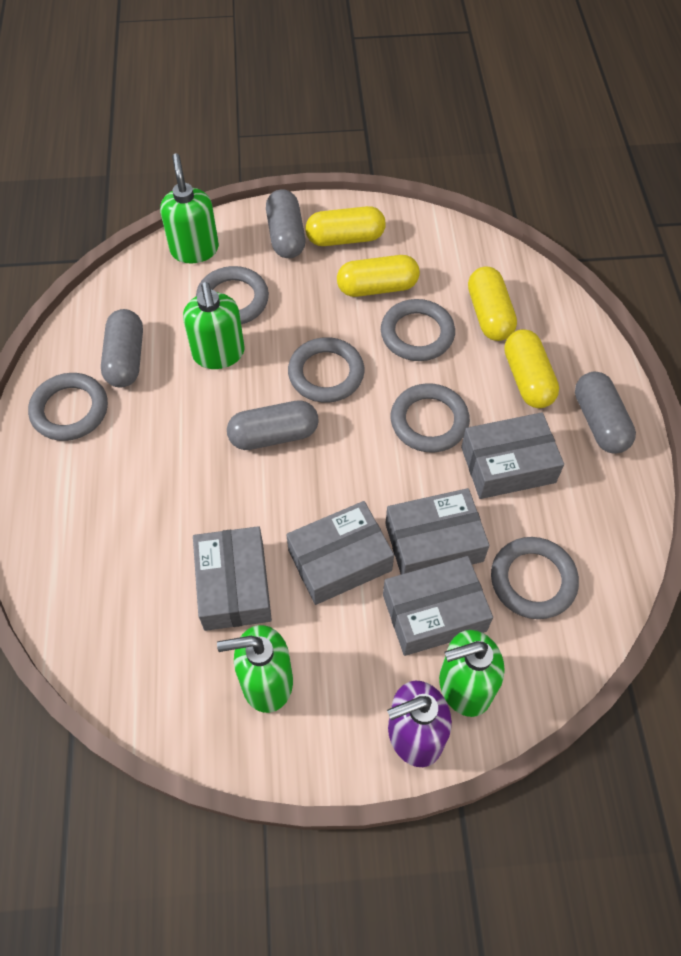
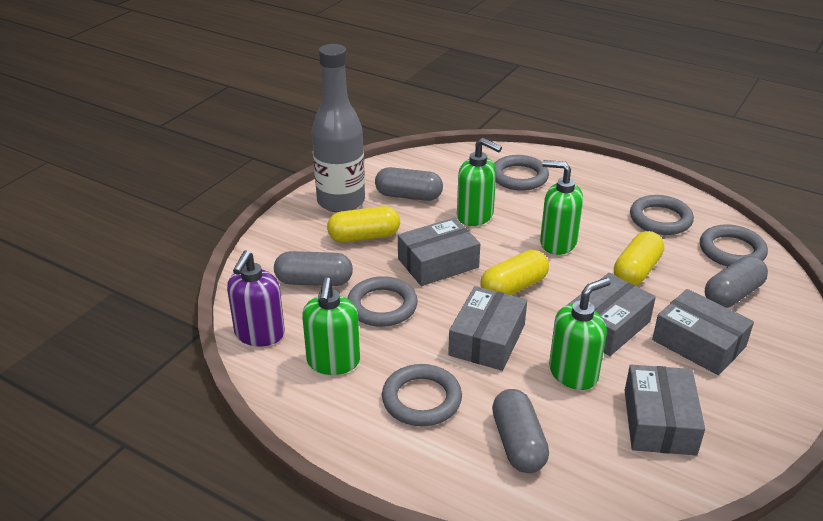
grey bottle: 0 -> 1
grey ring: 6 -> 5
yellow capsule: 4 -> 3

